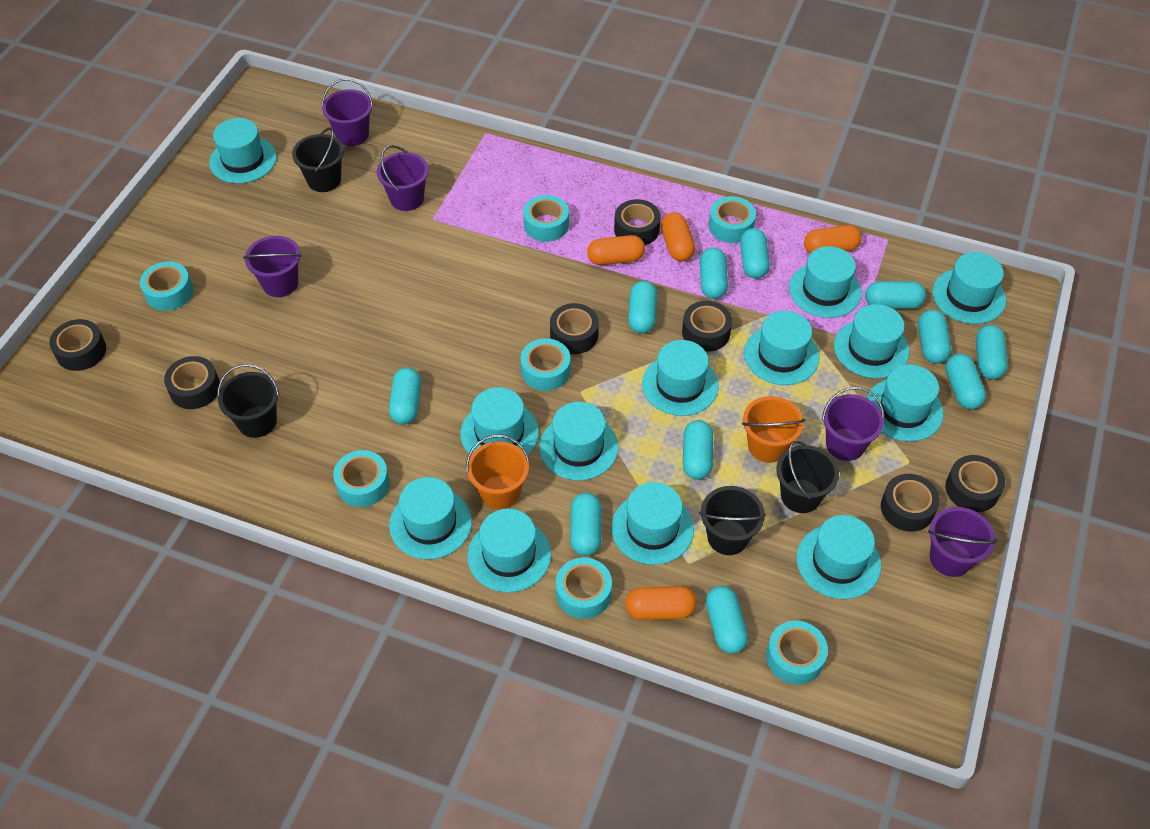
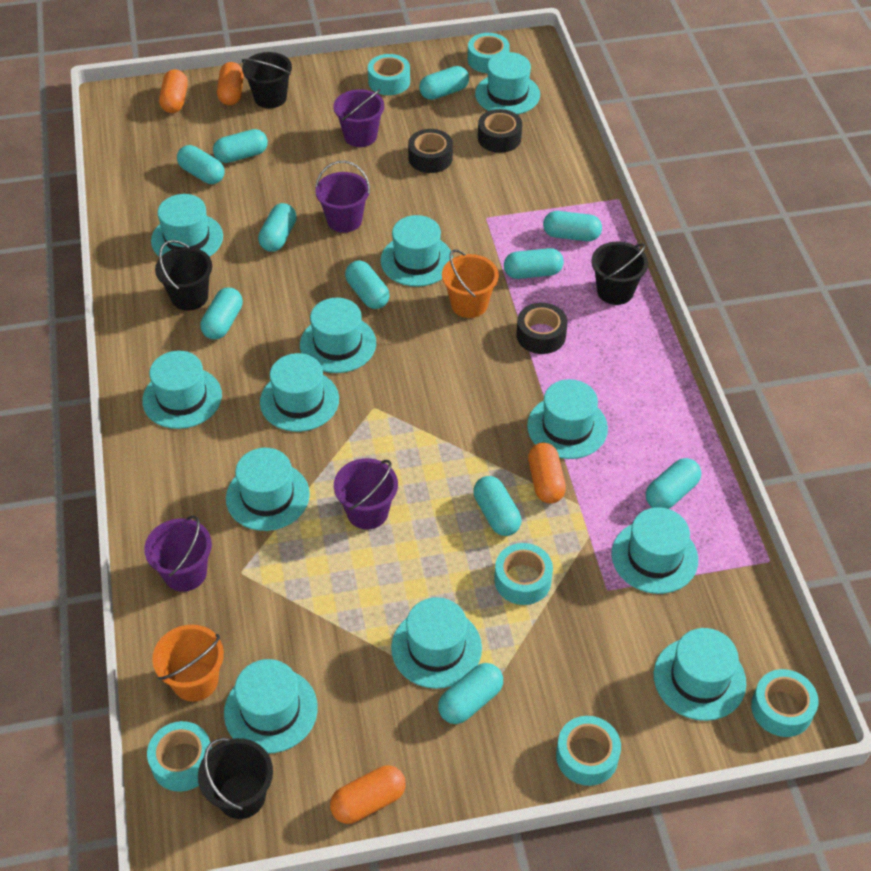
black tape: 7 -> 3
purple bucket: 5 -> 4
turquoise hat: 13 -> 12
turquoise tape: 7 -> 6

